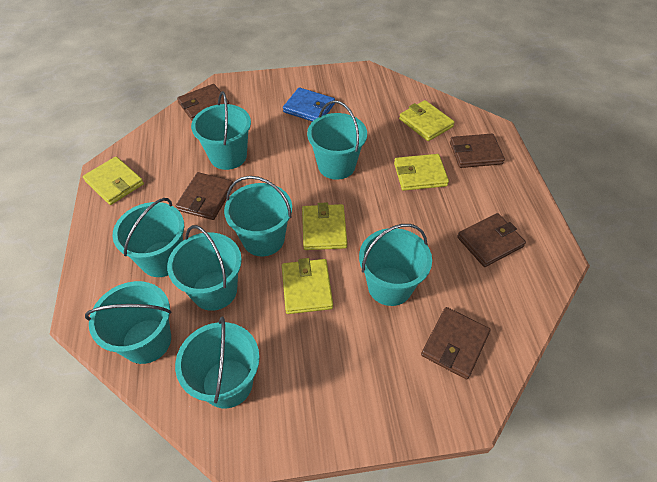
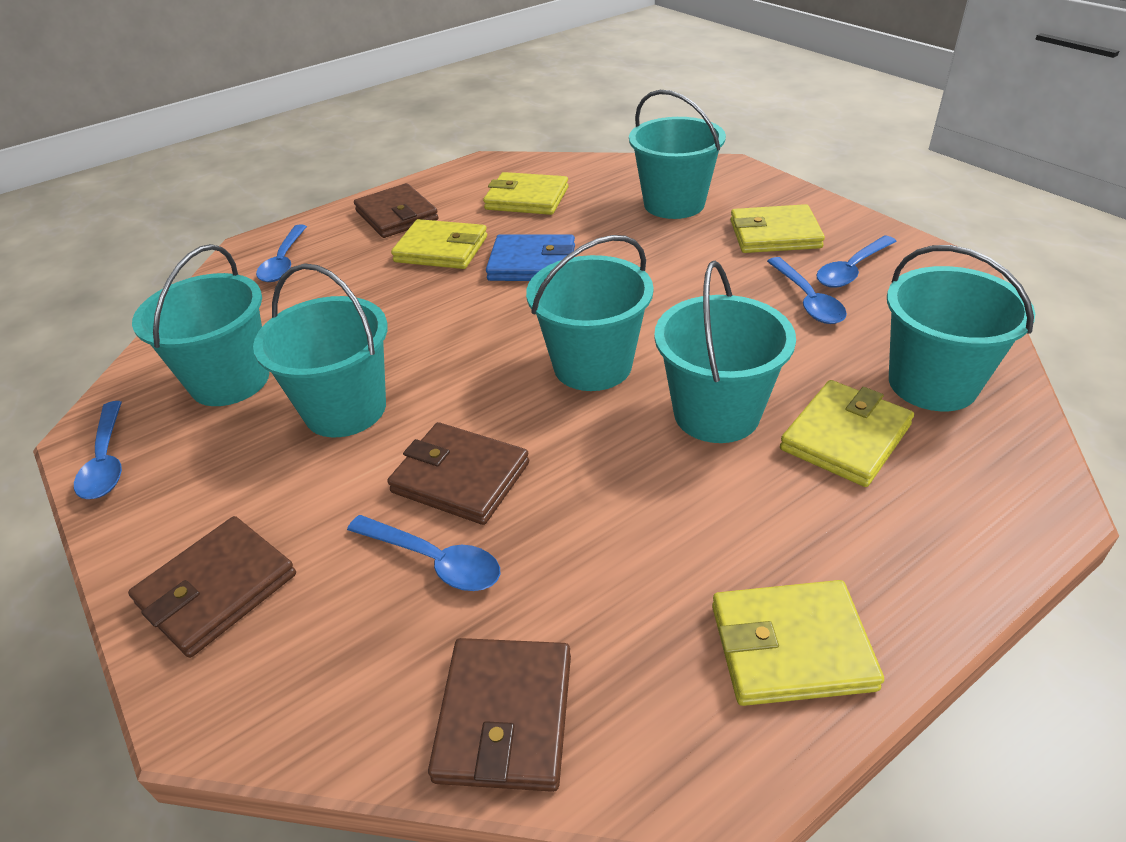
blue spoon: 0 -> 5
brown wallet: 5 -> 4
turquoise bucket: 8 -> 6

